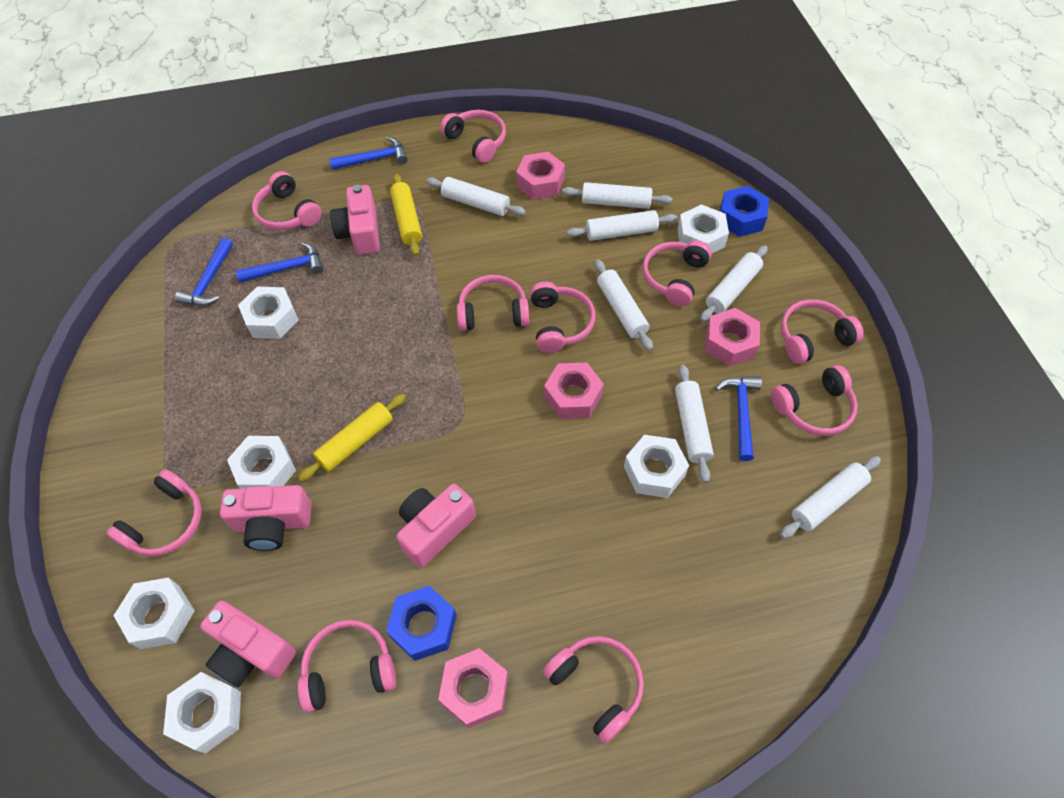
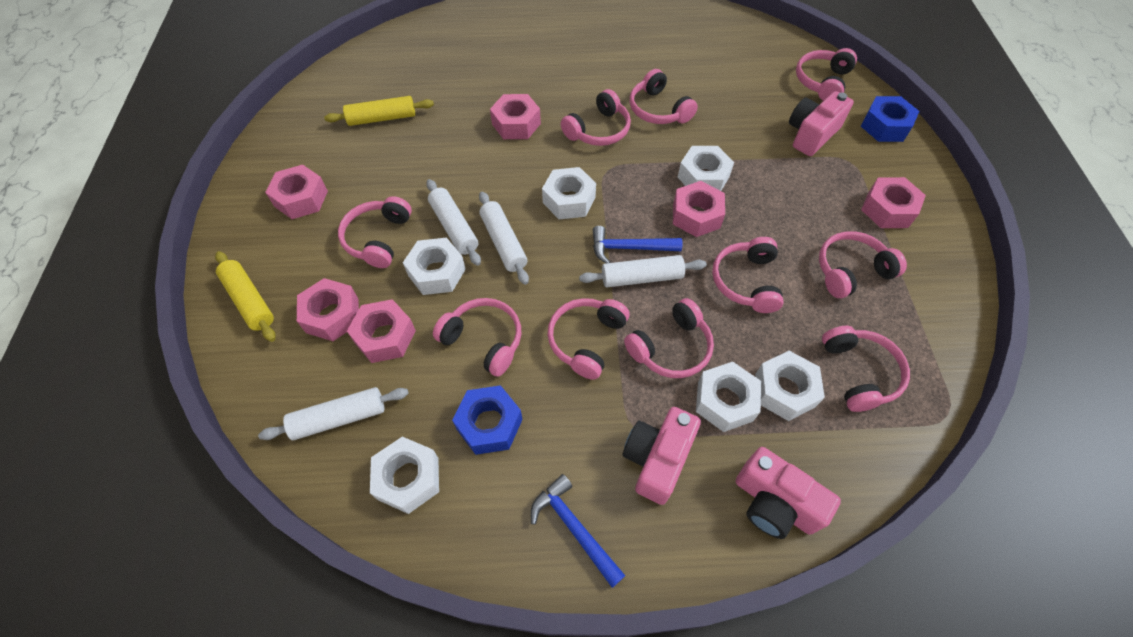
blue hammer: 4 -> 2
pink camera: 4 -> 3
pink nut: 4 -> 6
white rolling pin: 7 -> 4

